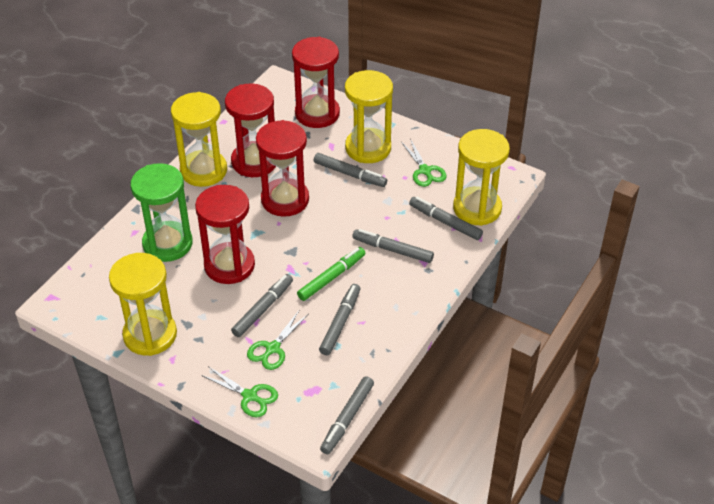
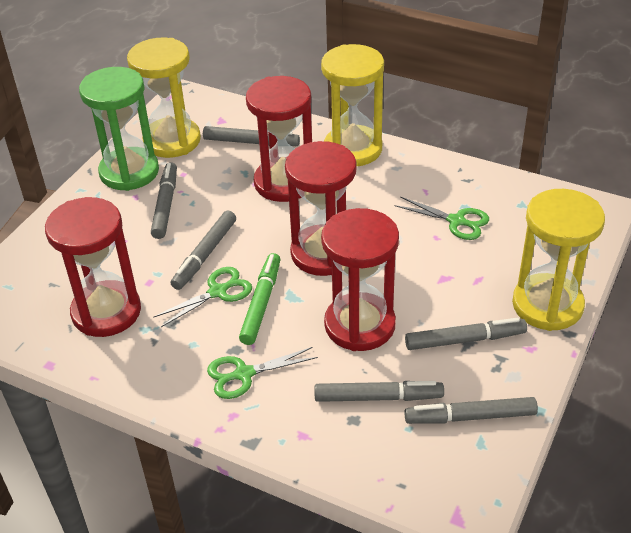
yellow hourglass: 4 -> 3

